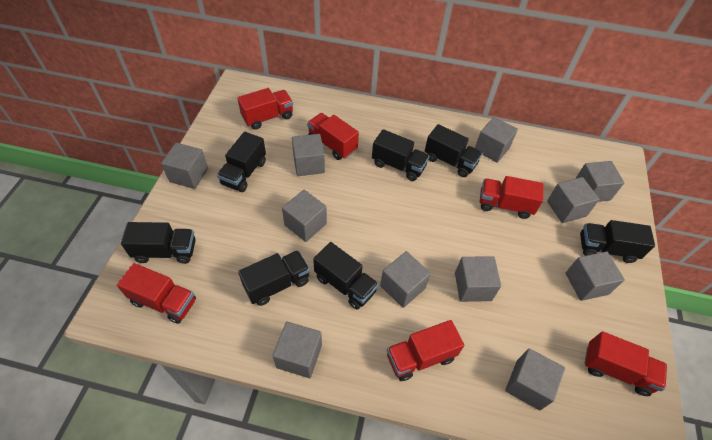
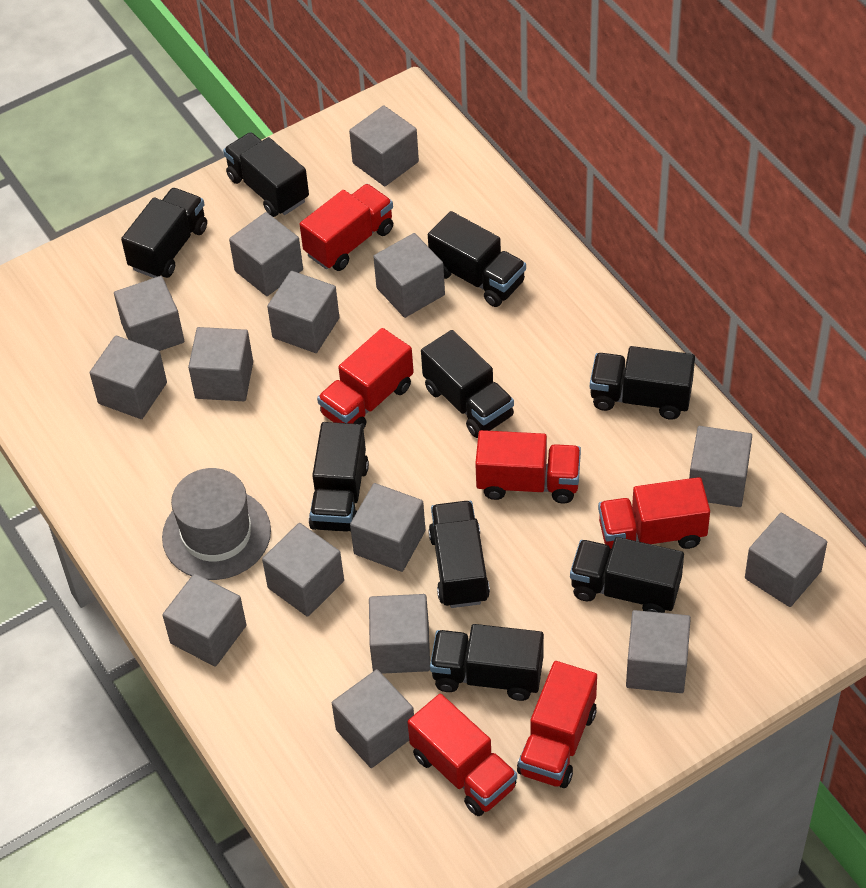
black truck: 7 -> 9
grey cube: 11 -> 15
grey hat: 0 -> 1

